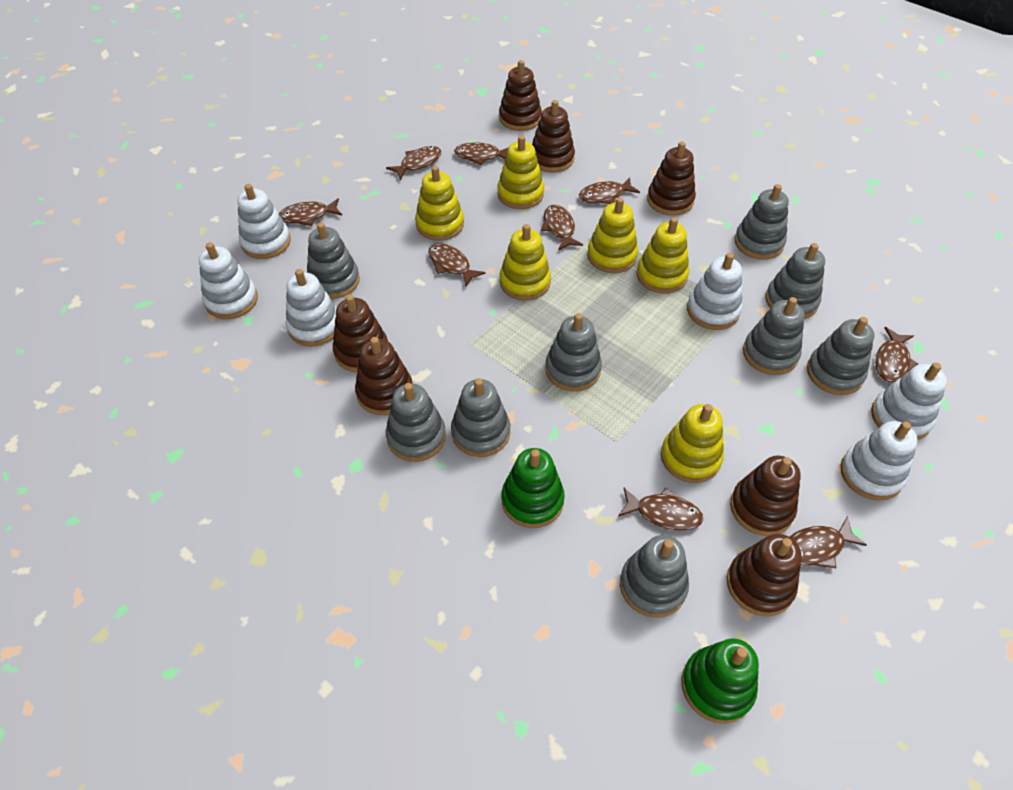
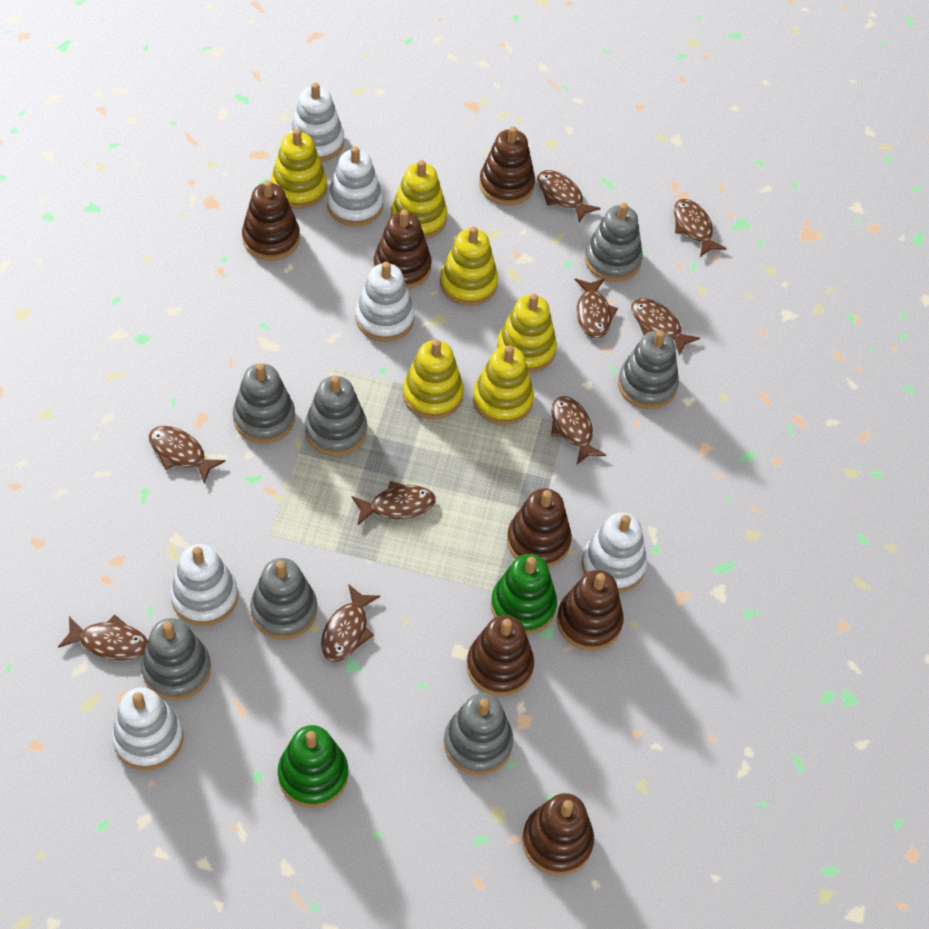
grey stacking toy: 9 -> 7

